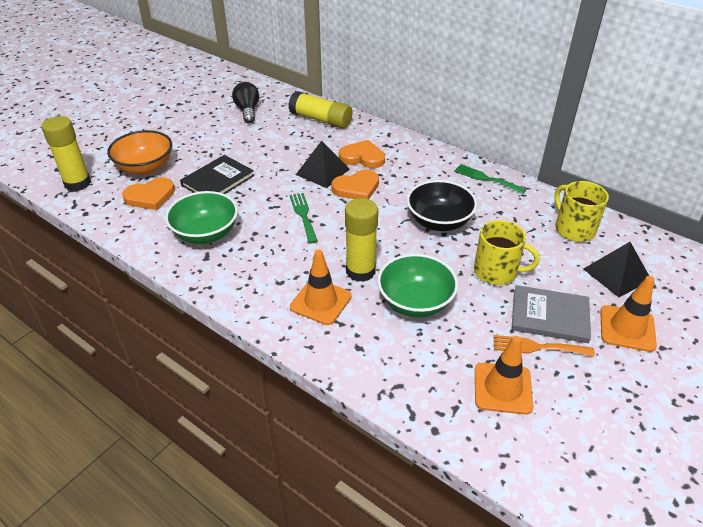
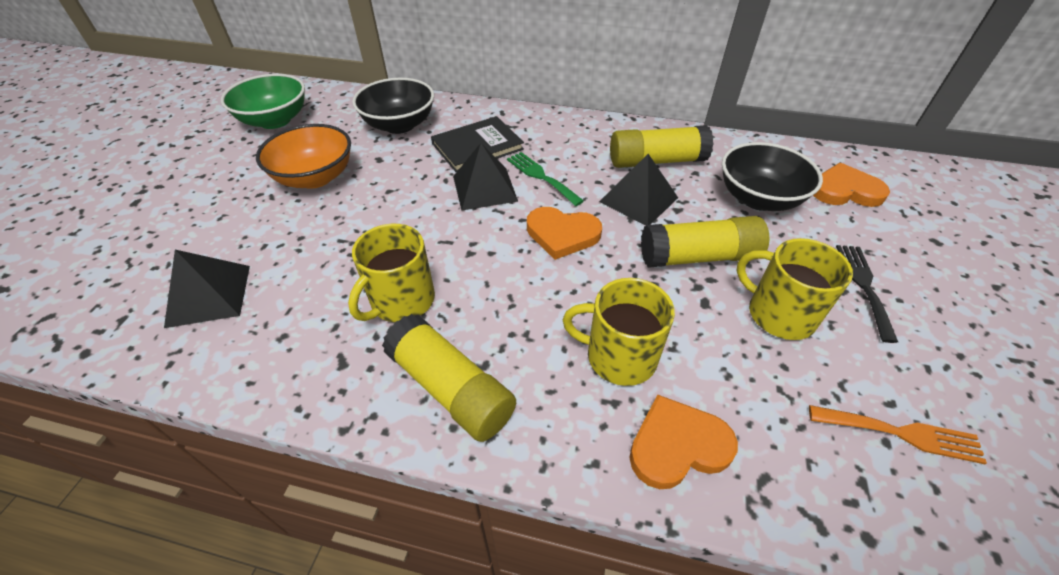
black bowl: 1 -> 2
black fork: 0 -> 1
black light bulb: 1 -> 0
black pyramid: 2 -> 3
green bowl: 2 -> 1
green fork: 2 -> 1
grey book: 1 -> 0
orange traffic cone: 3 -> 0
yellow mug: 2 -> 3

